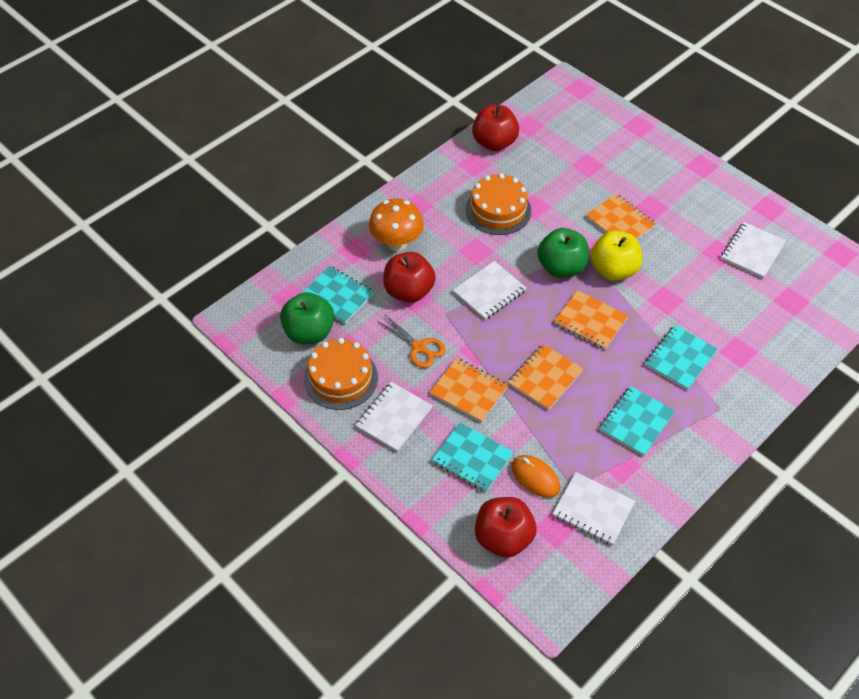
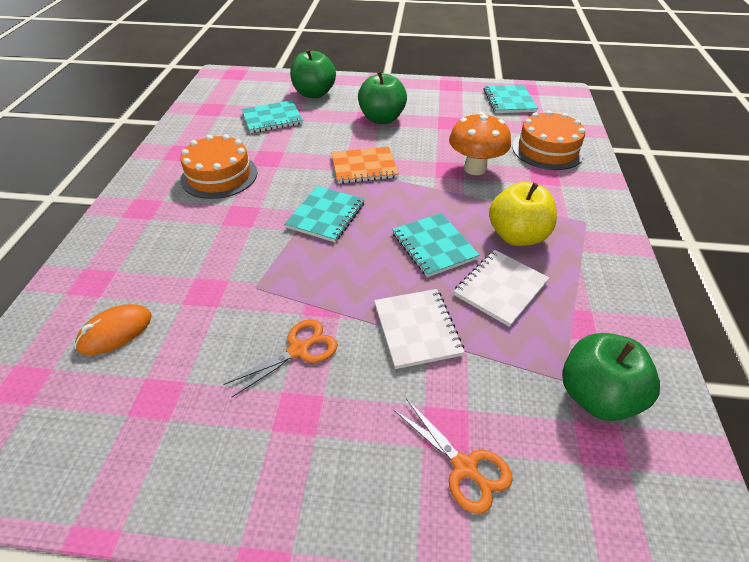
green apple: 2 -> 3
orange notebook: 4 -> 1
orange scissors: 1 -> 2
red apple: 3 -> 0
white notebook: 4 -> 2

